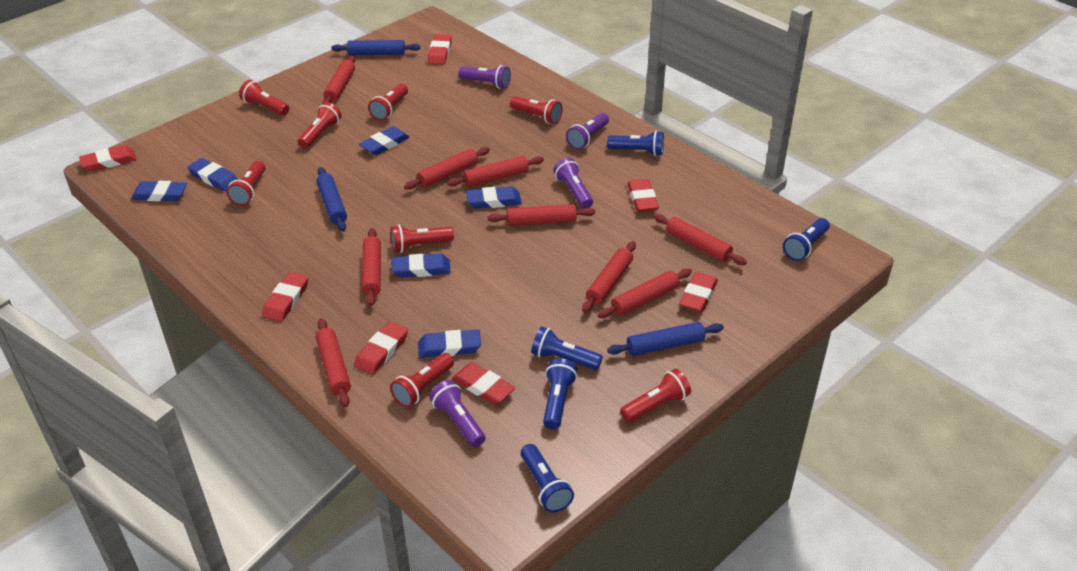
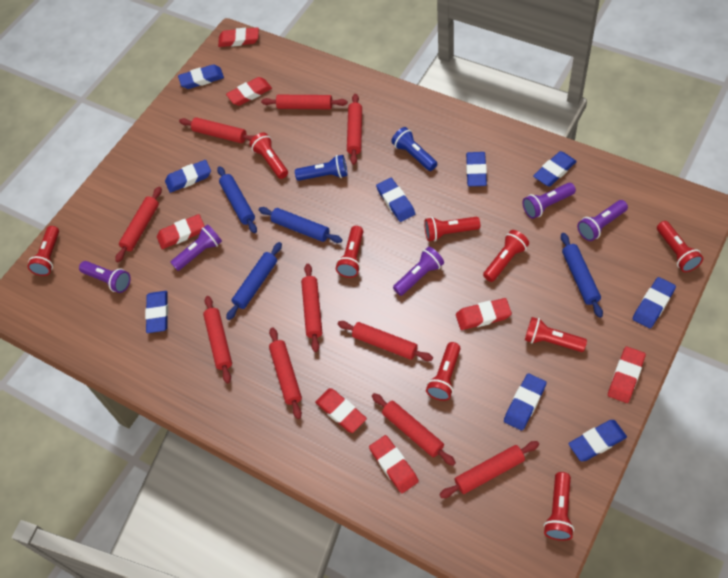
blue eraser: 6 -> 9
blue flashlight: 5 -> 2
blue rolling pin: 3 -> 4
purple flashlight: 4 -> 5
red flashlight: 8 -> 9
red rolling pin: 9 -> 10

